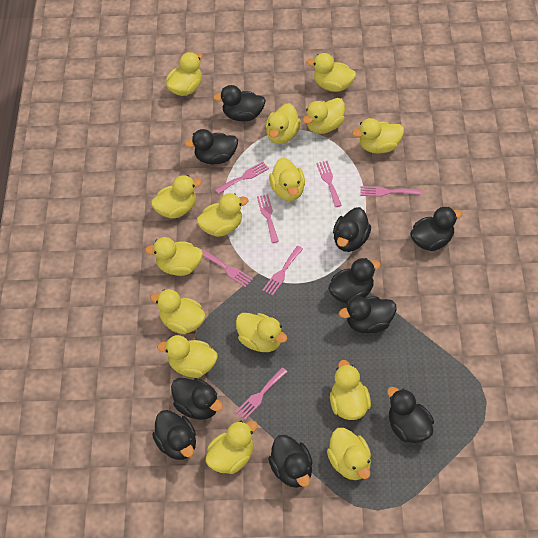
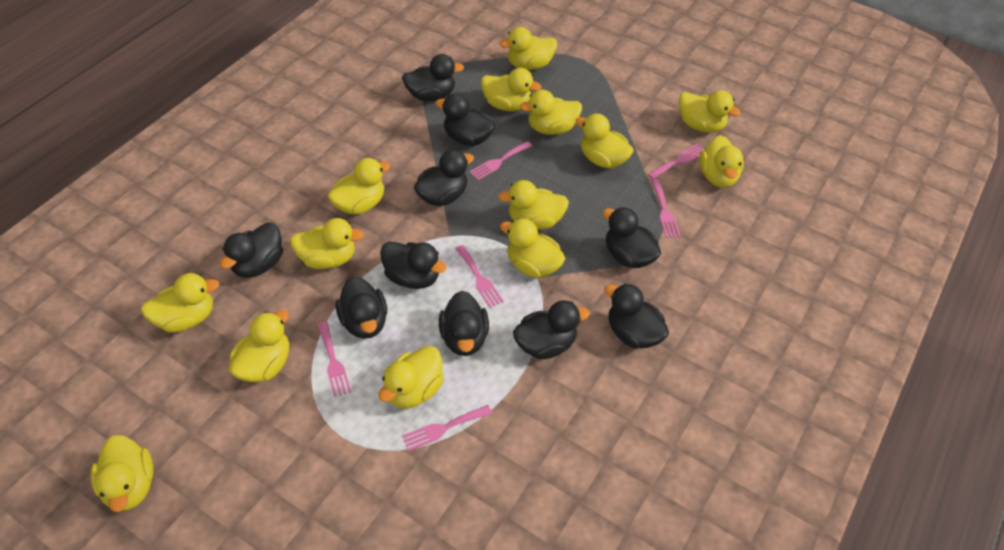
pink fork: 7 -> 6
yellow duck: 15 -> 14

